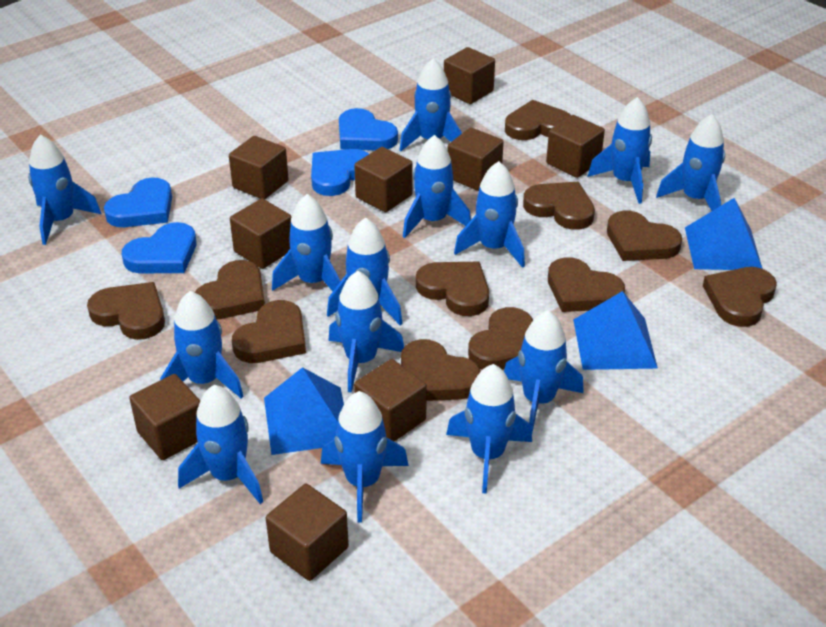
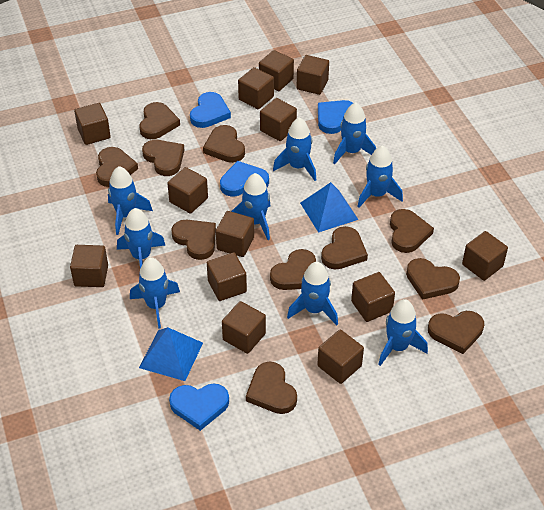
blue pyramid: 3 -> 2
blue rocket: 14 -> 9
brown cube: 9 -> 13

